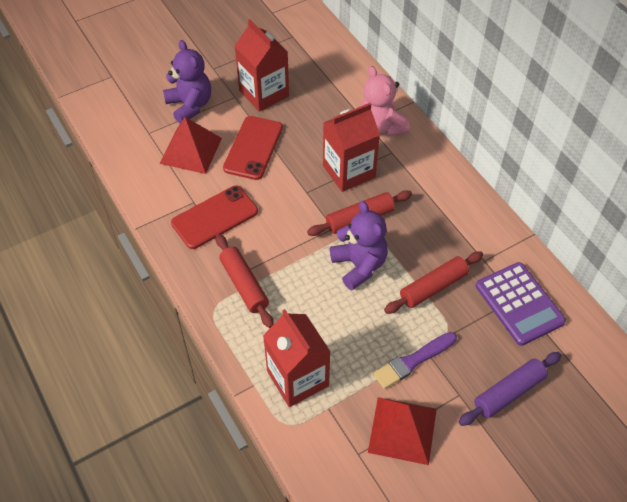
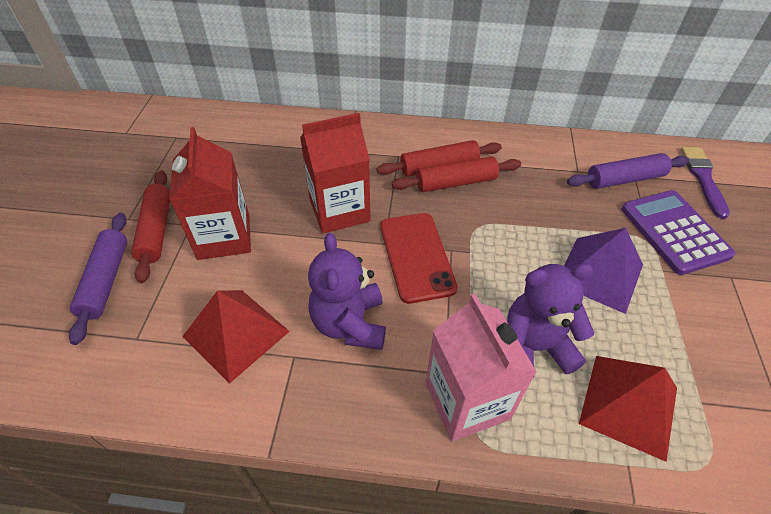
pink carton: 0 -> 1
pink teddy bear: 1 -> 0
purple pyramid: 0 -> 1
purple rolling pin: 1 -> 2
red carton: 3 -> 2
red phone: 2 -> 1

